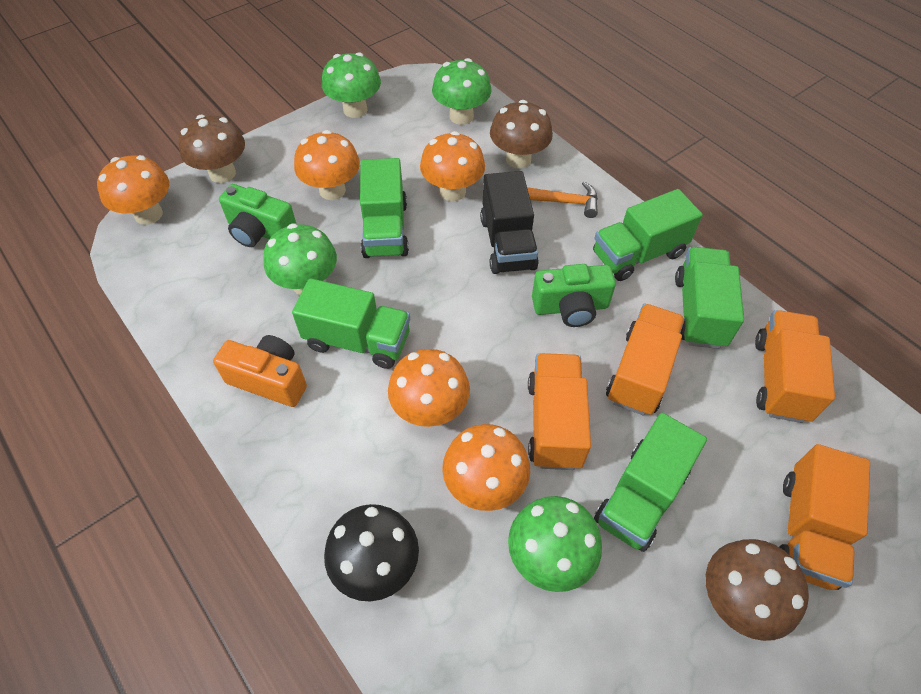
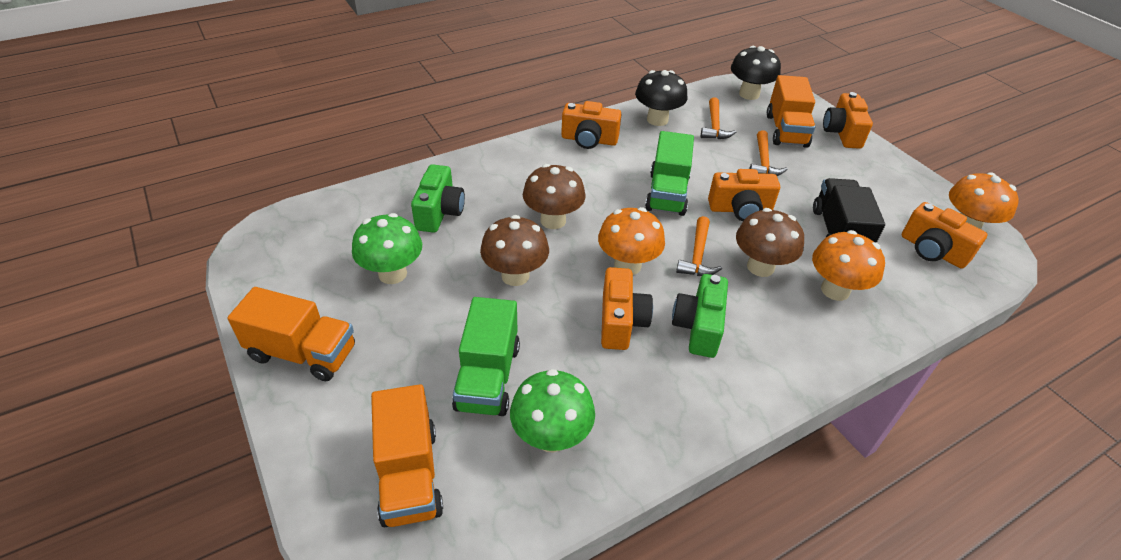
black mushroom: 1 -> 2
green mushroom: 4 -> 2
green truck: 5 -> 2
orange camera: 1 -> 5
orange hammer: 1 -> 3
orange mushroom: 5 -> 3
orange truck: 4 -> 3

